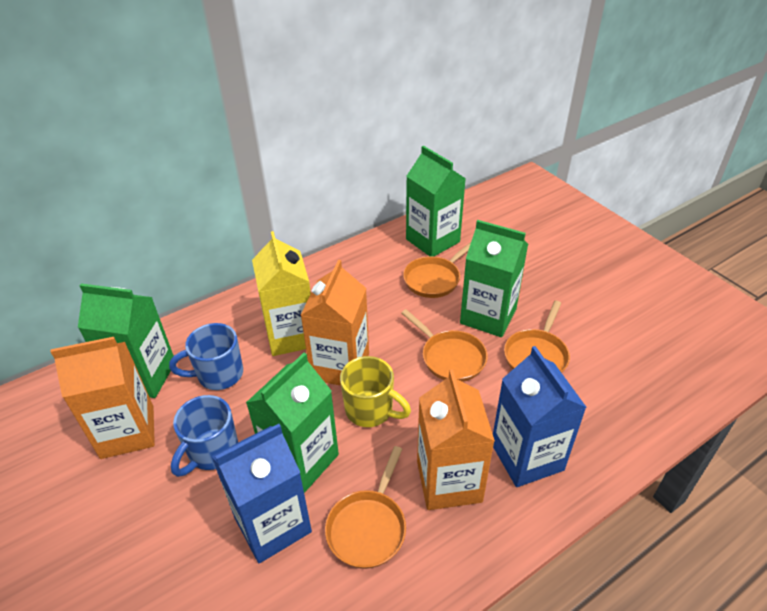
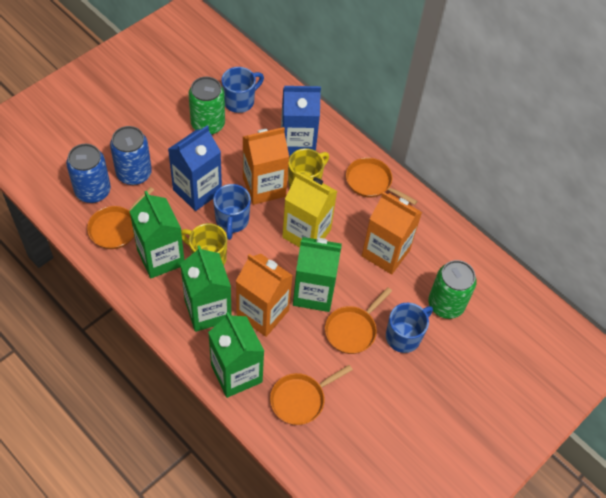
blue can: 0 -> 2
blue mug: 2 -> 3
green can: 0 -> 2
yellow mug: 1 -> 2

